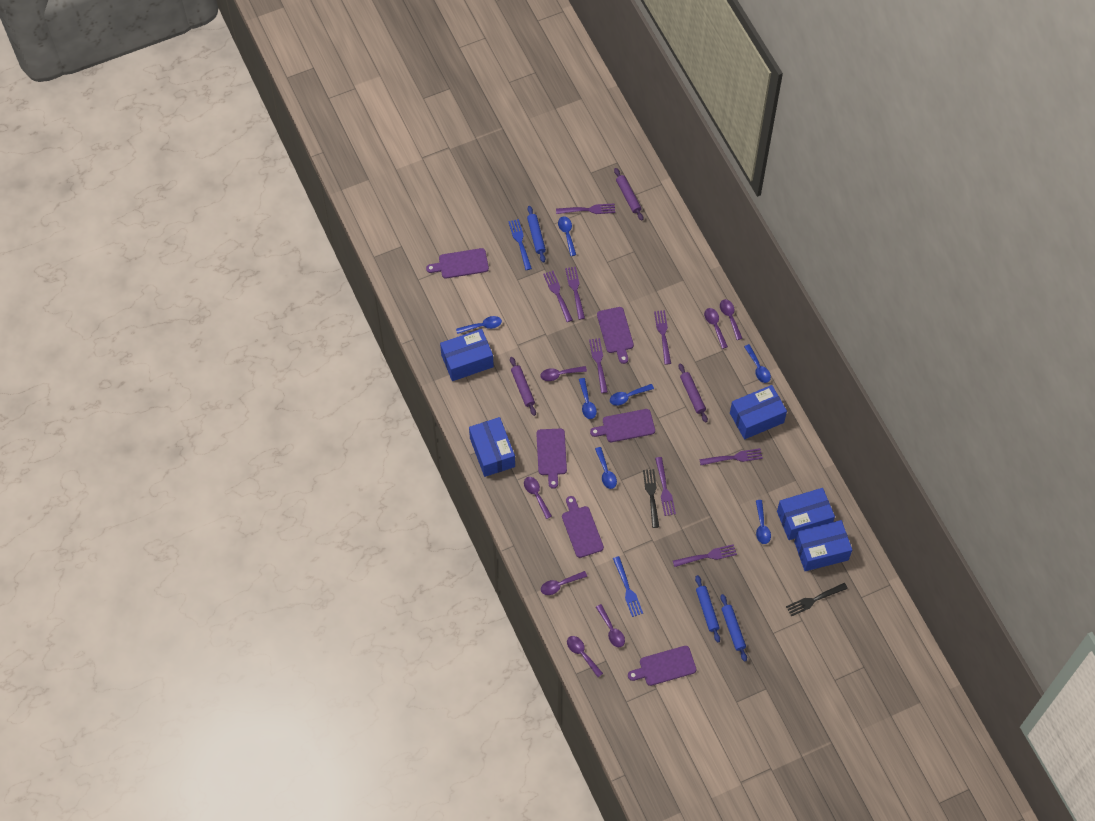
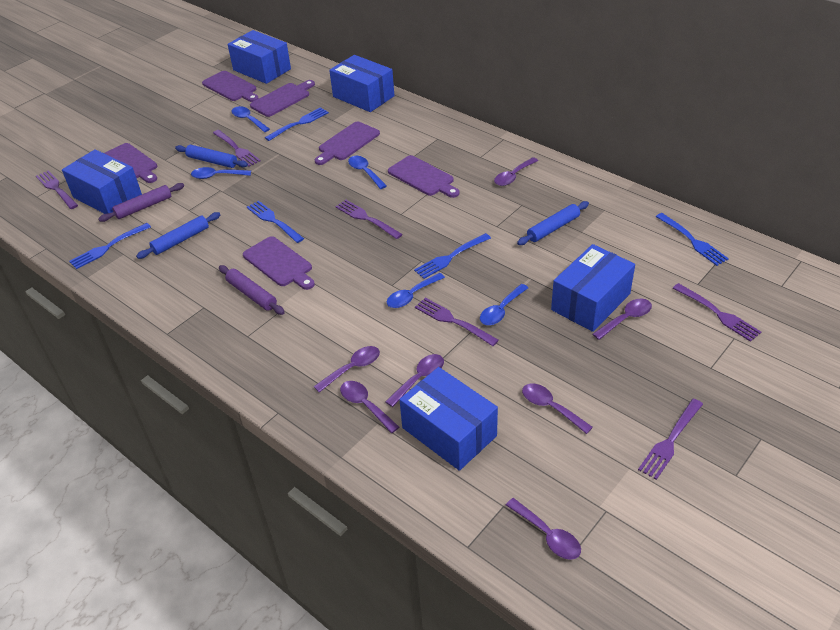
black fork: 2 -> 0
blue fork: 2 -> 5
blue spoon: 7 -> 5
purple fork: 8 -> 6
purple rolling pin: 3 -> 2

